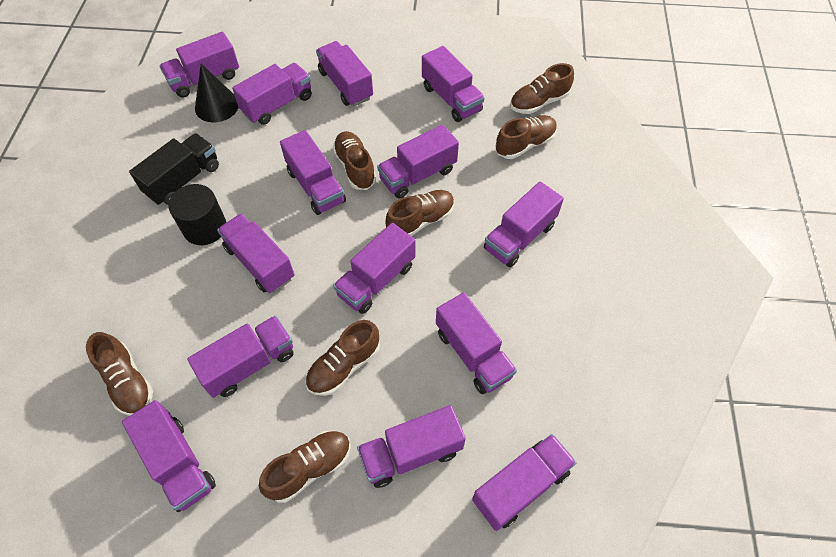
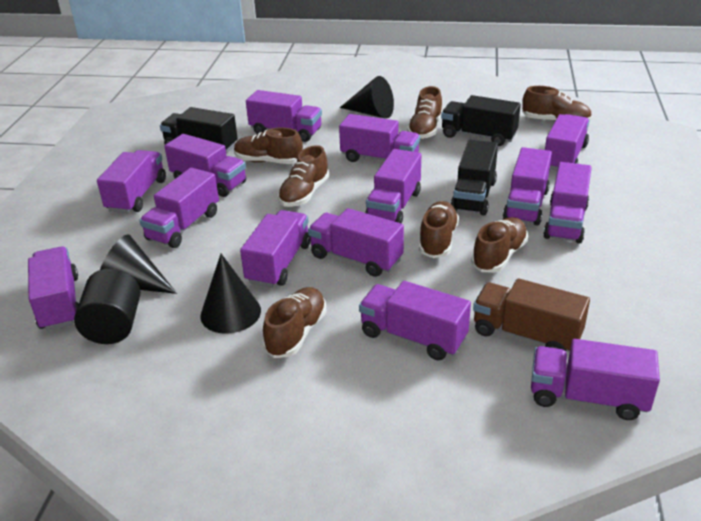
black cone: 1 -> 3
black truck: 1 -> 3
brown truck: 0 -> 1

